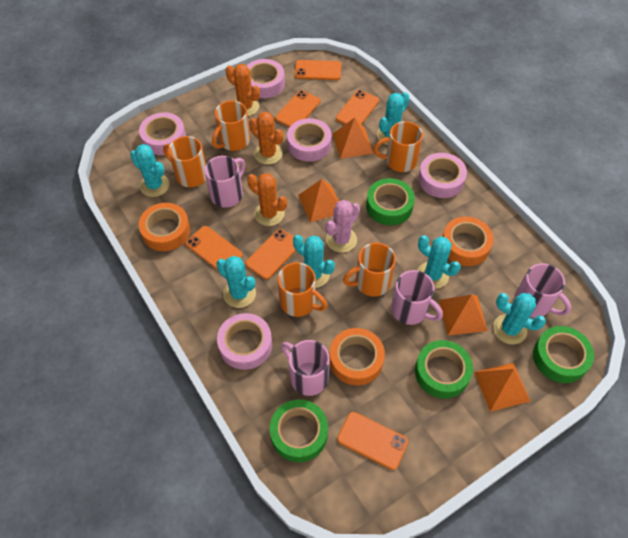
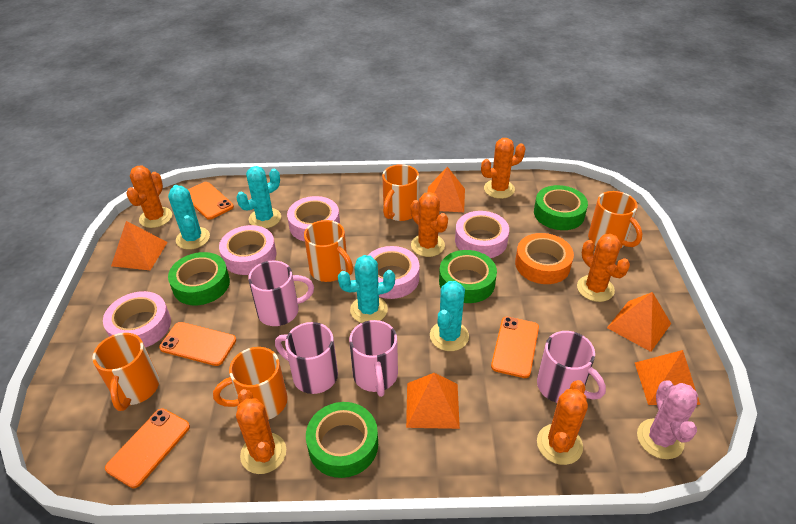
orange cactus: 3 -> 6
orange phone: 6 -> 4
orange pyramid: 4 -> 5
orange tape: 3 -> 1
turquoise cactus: 6 -> 4

